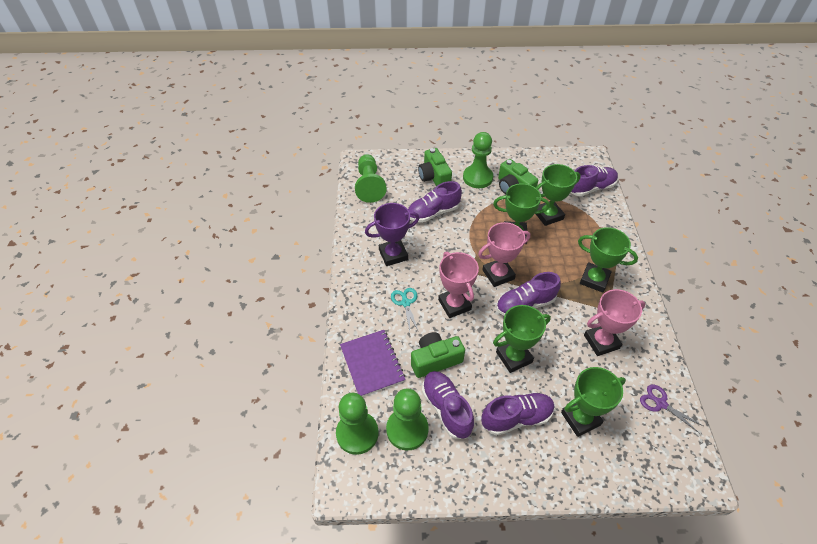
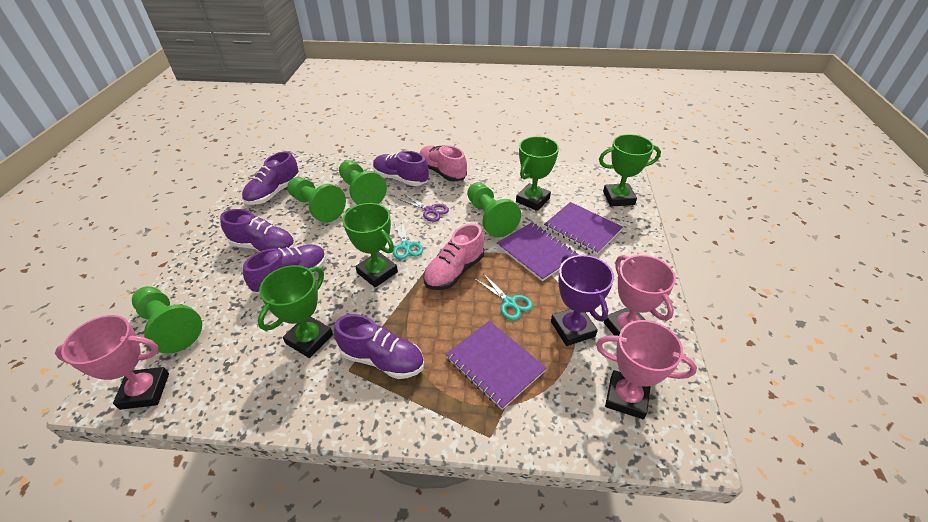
green camera: 3 -> 0
green trophy: 5 -> 4
pink shoe: 0 -> 2
purple notebook: 1 -> 3
turquoise scissors: 1 -> 2

